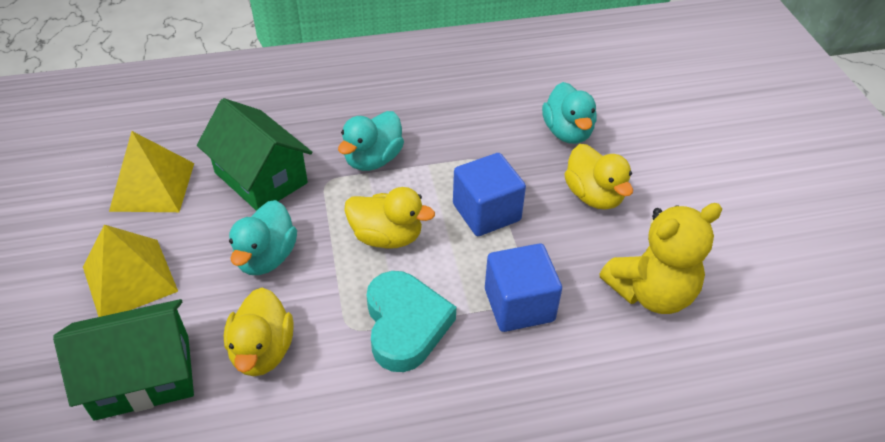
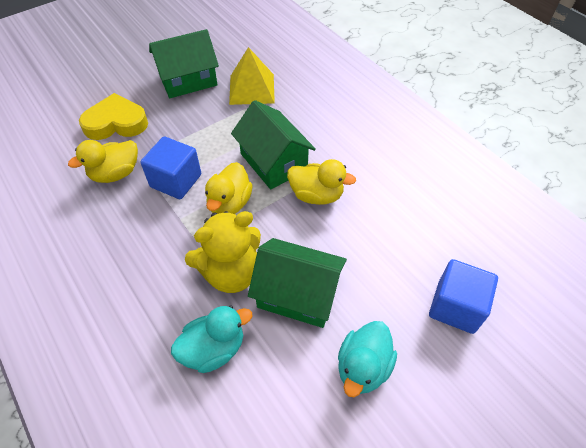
green house: 2 -> 3
turquoise duck: 3 -> 2
turquoise heart: 1 -> 0
yellow heart: 0 -> 1
yellow pyramid: 2 -> 1

